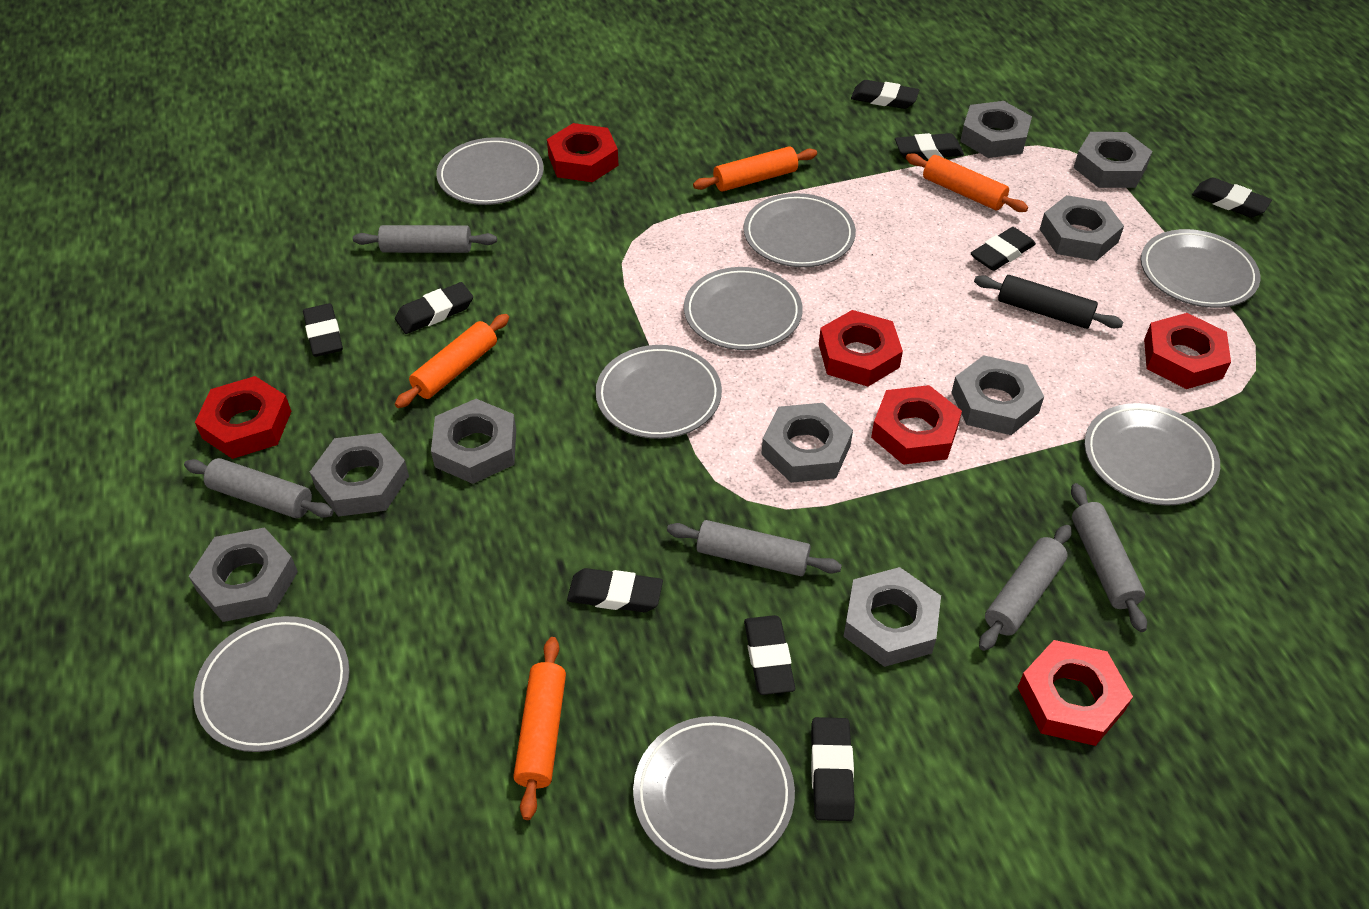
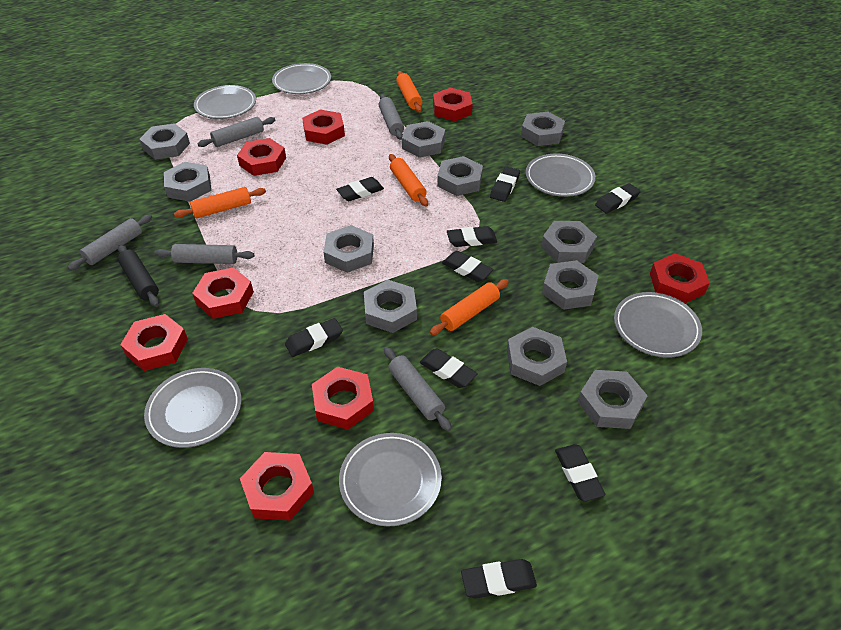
grey nut: 9 -> 11
grey plate: 8 -> 6
red nut: 6 -> 8

